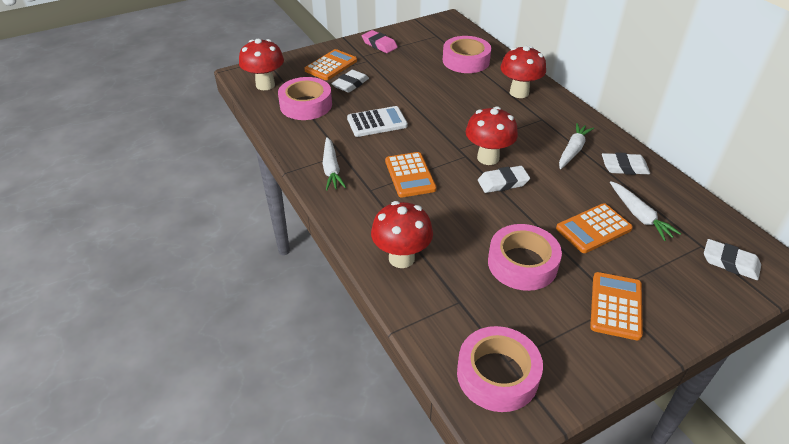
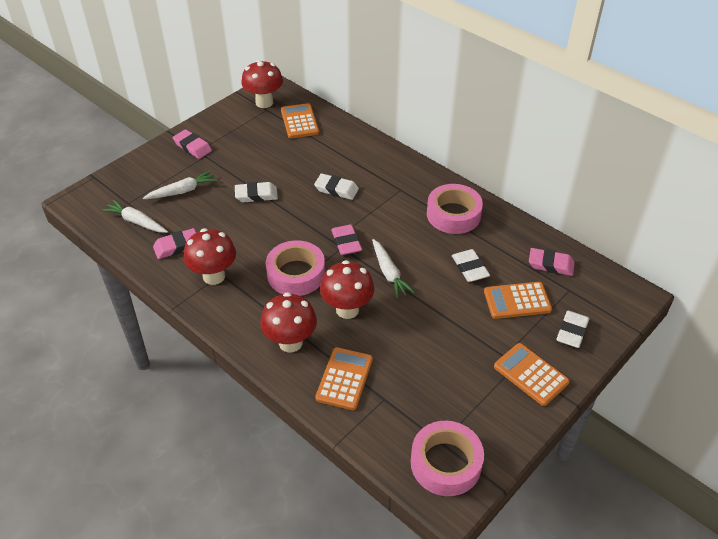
pink eraser: 1 -> 4
pink tape: 4 -> 3
white calculator: 1 -> 0

